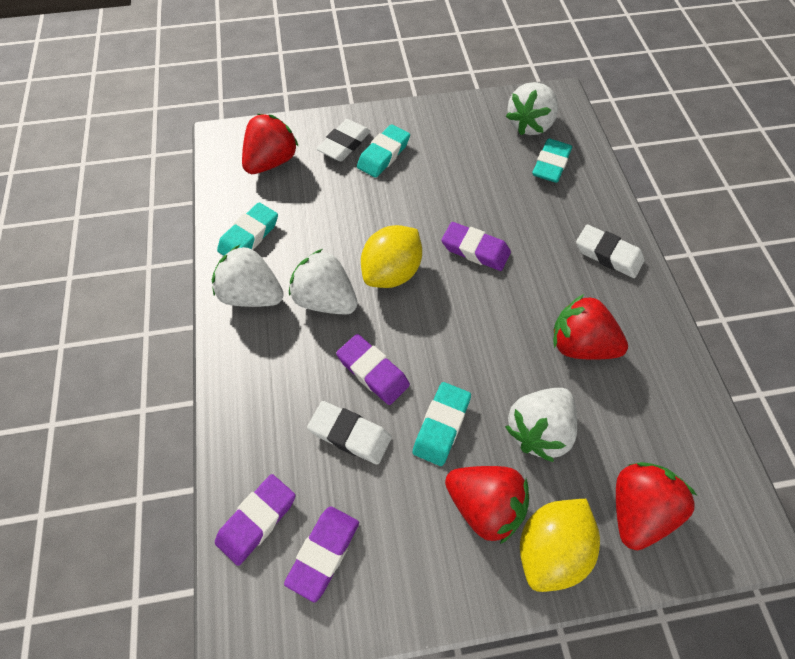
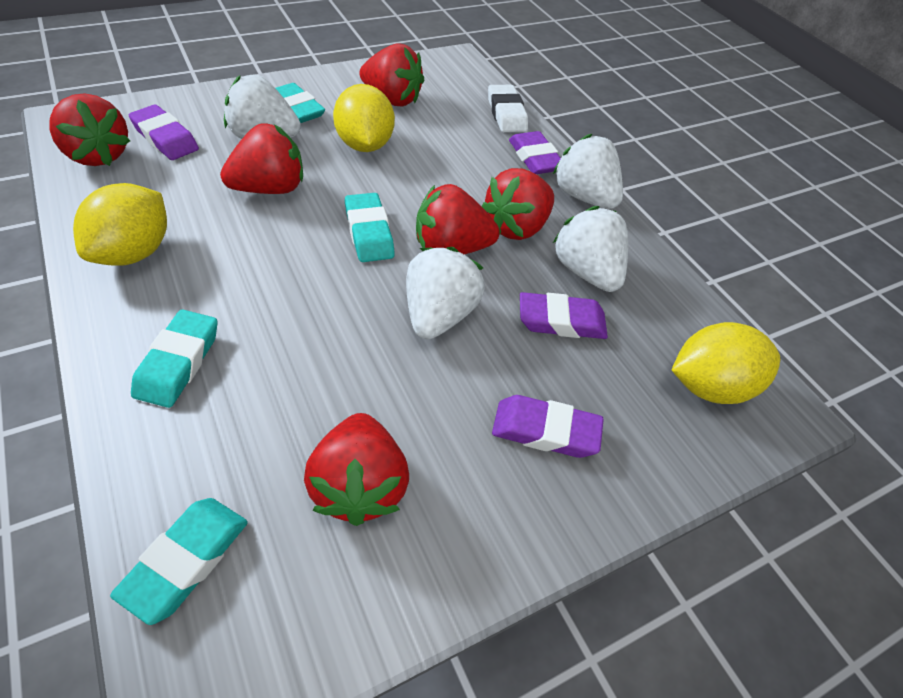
red strawberry: 4 -> 6
white eraser: 3 -> 1
yellow lemon: 2 -> 3

